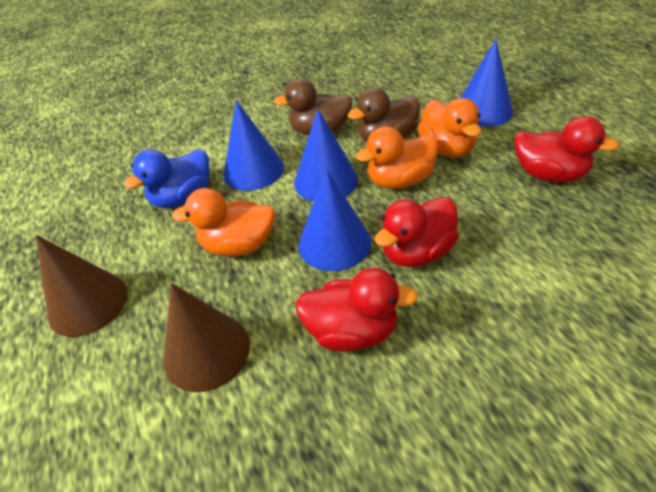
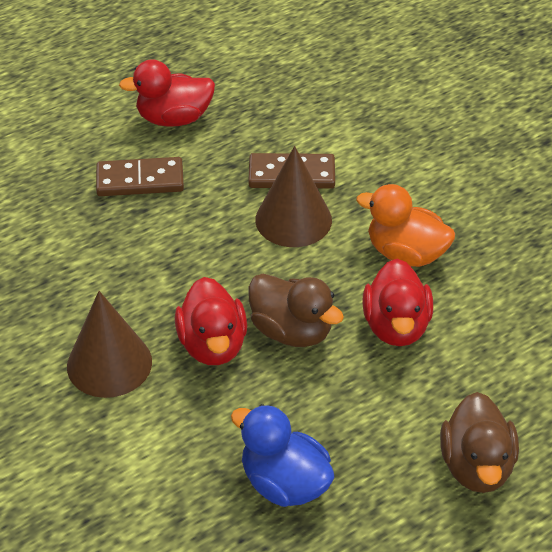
blue cone: 4 -> 0
brown domino: 0 -> 2
orange duck: 3 -> 1

